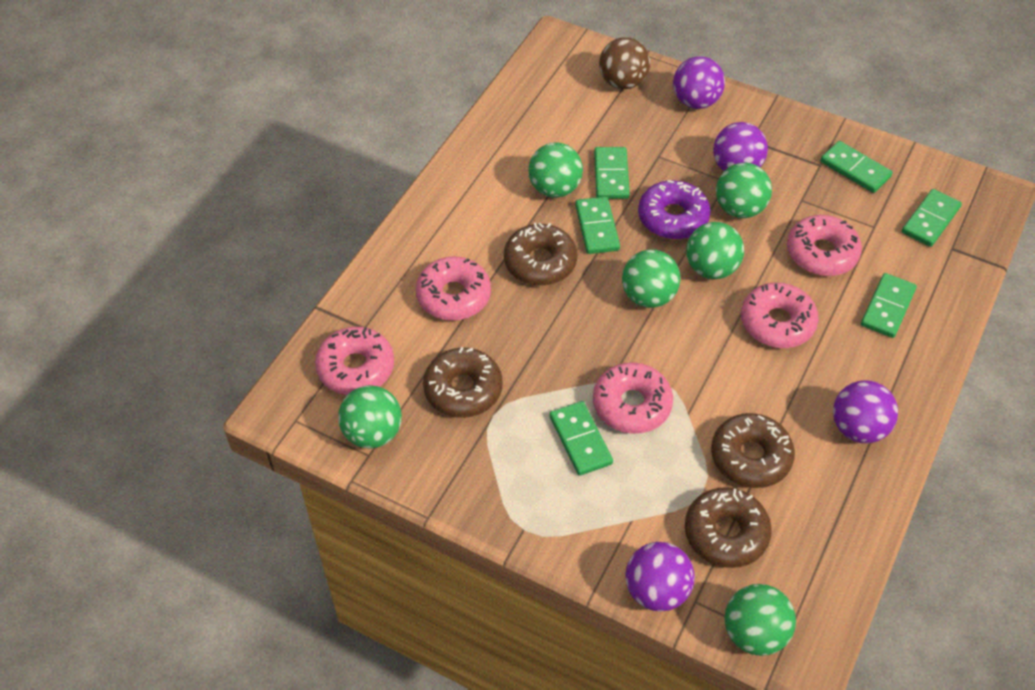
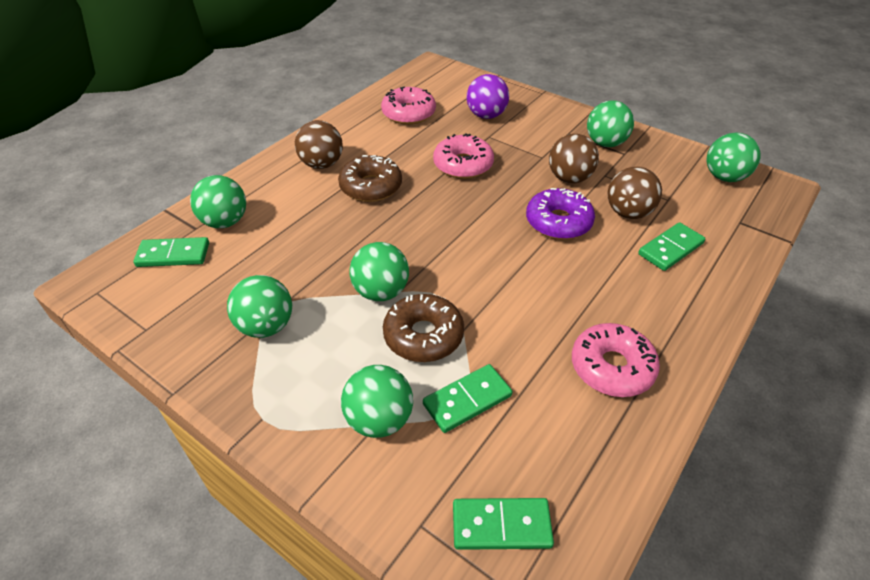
brown ball: 1 -> 3
brown donut: 4 -> 2
green domino: 6 -> 4
pink donut: 5 -> 3
purple ball: 4 -> 1

